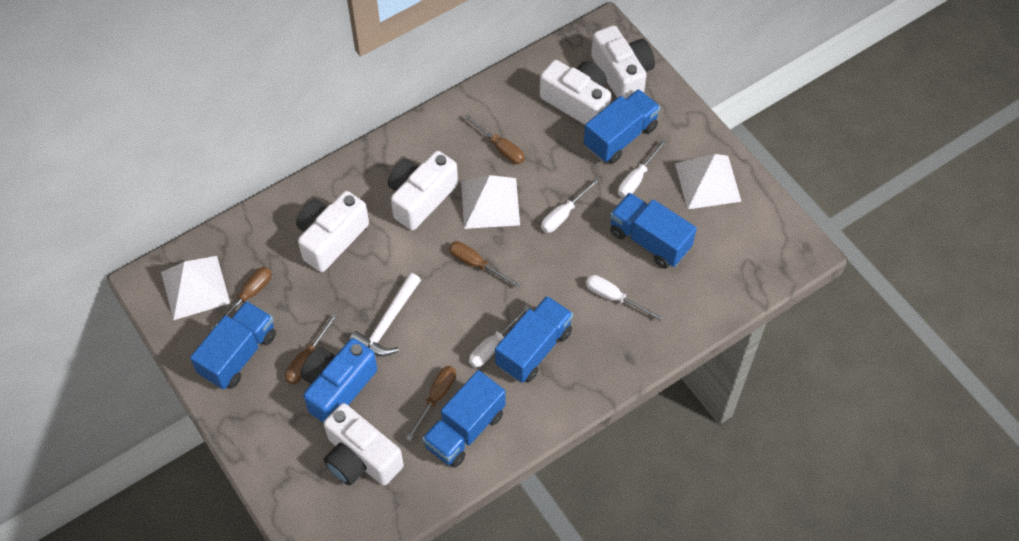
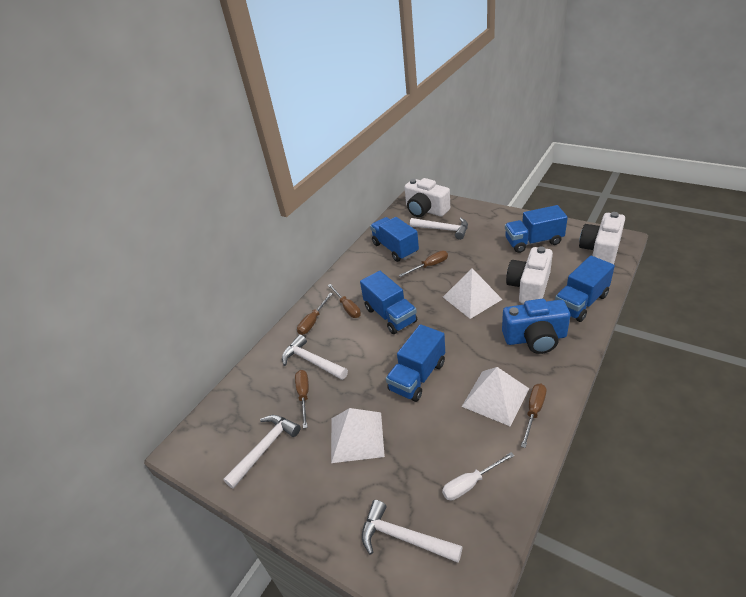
white camera: 5 -> 3
white hammer: 1 -> 4
white screwdriver: 4 -> 1

